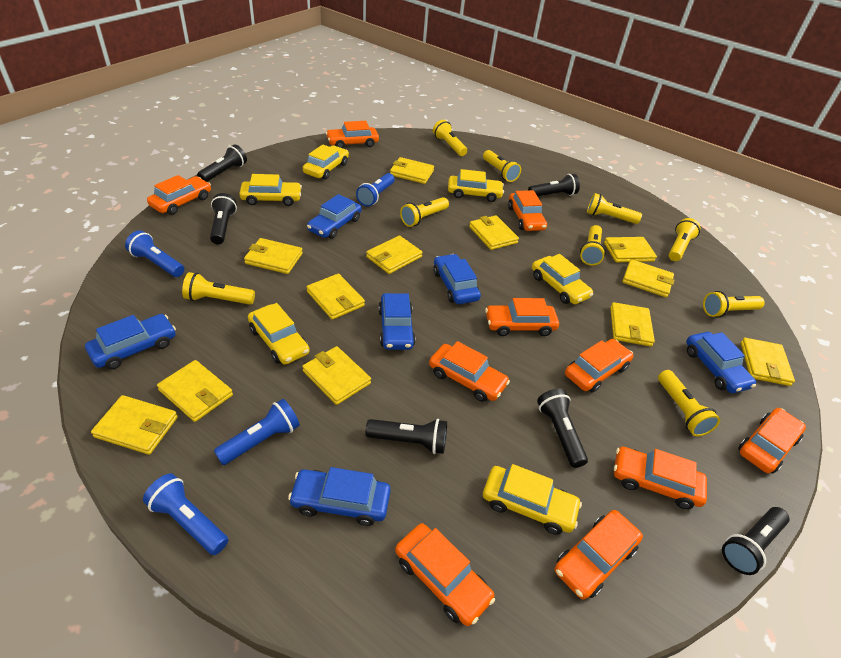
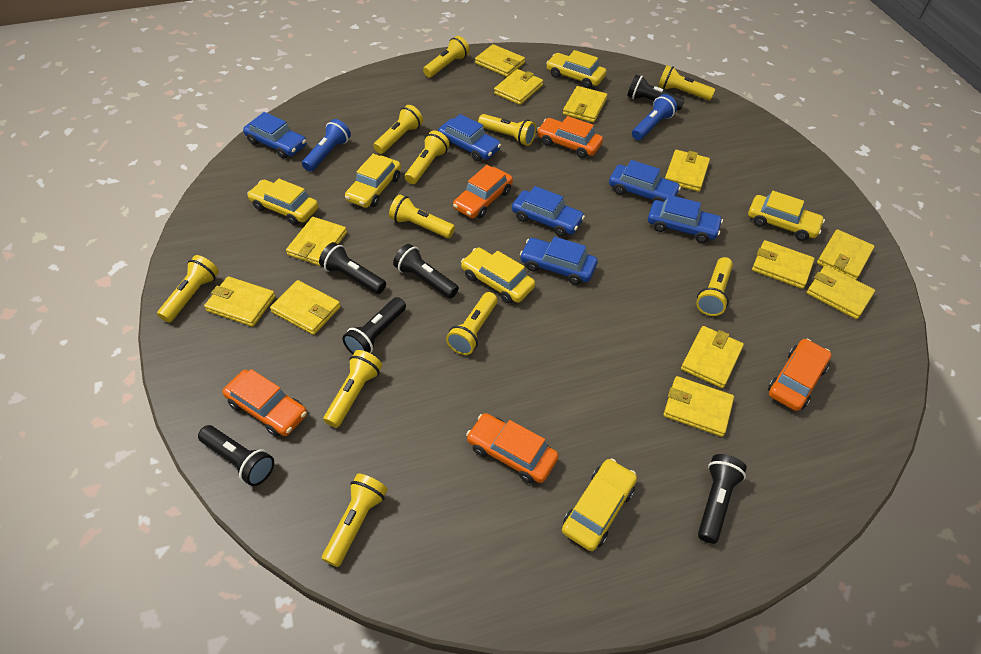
blue flashlight: 4 -> 2
orange car: 10 -> 5
yellow flashlight: 9 -> 11

